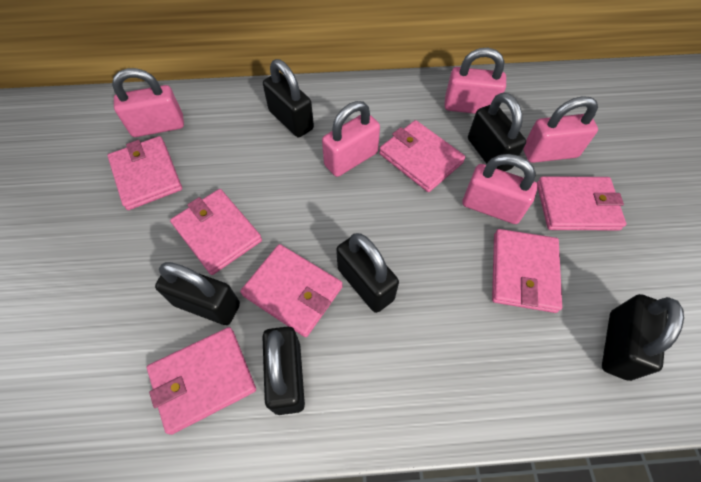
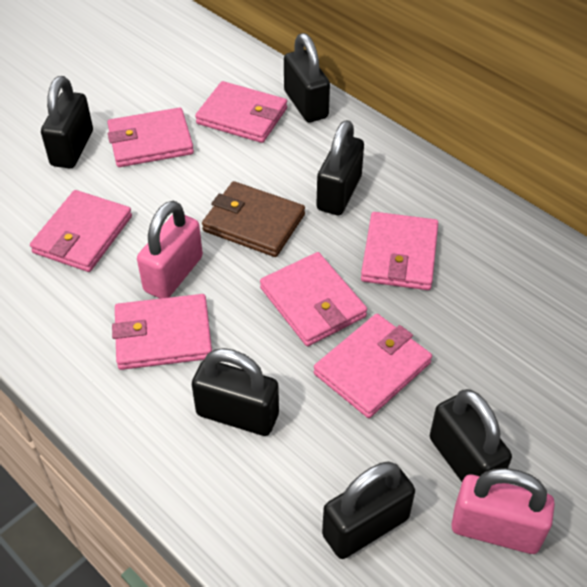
brown wallet: 0 -> 1
pink padlock: 5 -> 2

